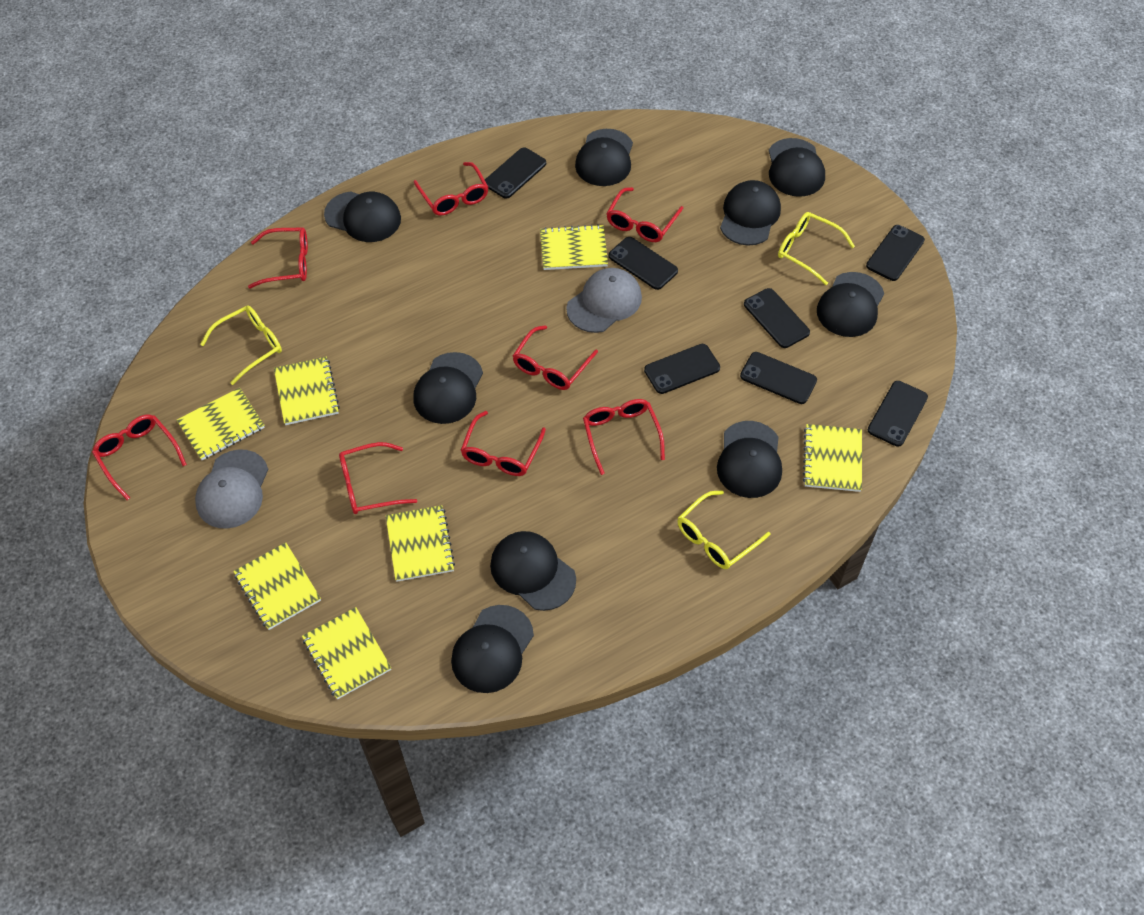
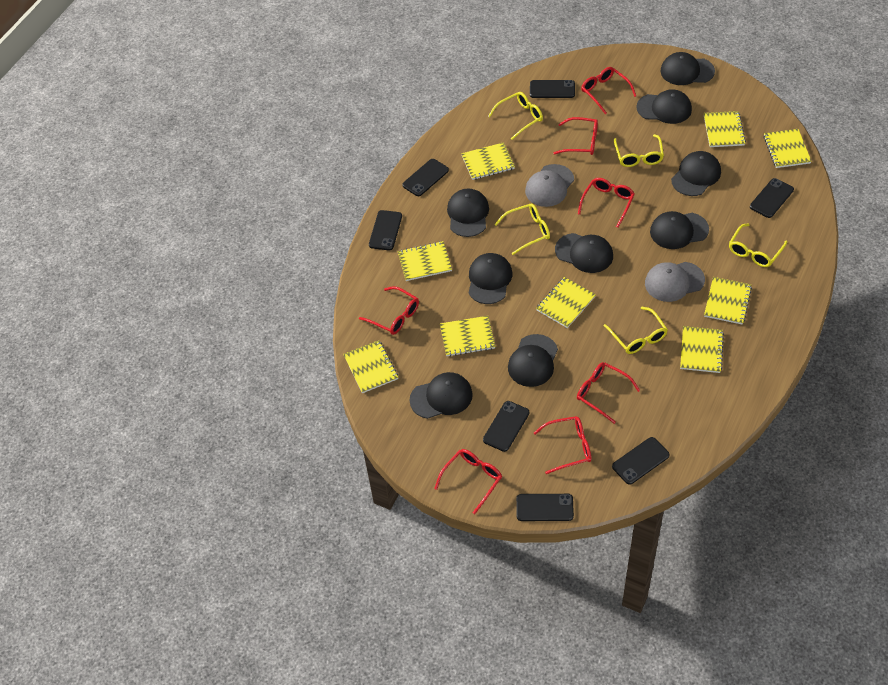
red glasses: 8 -> 7
yellow glasses: 3 -> 5
yellow notebook: 7 -> 9

